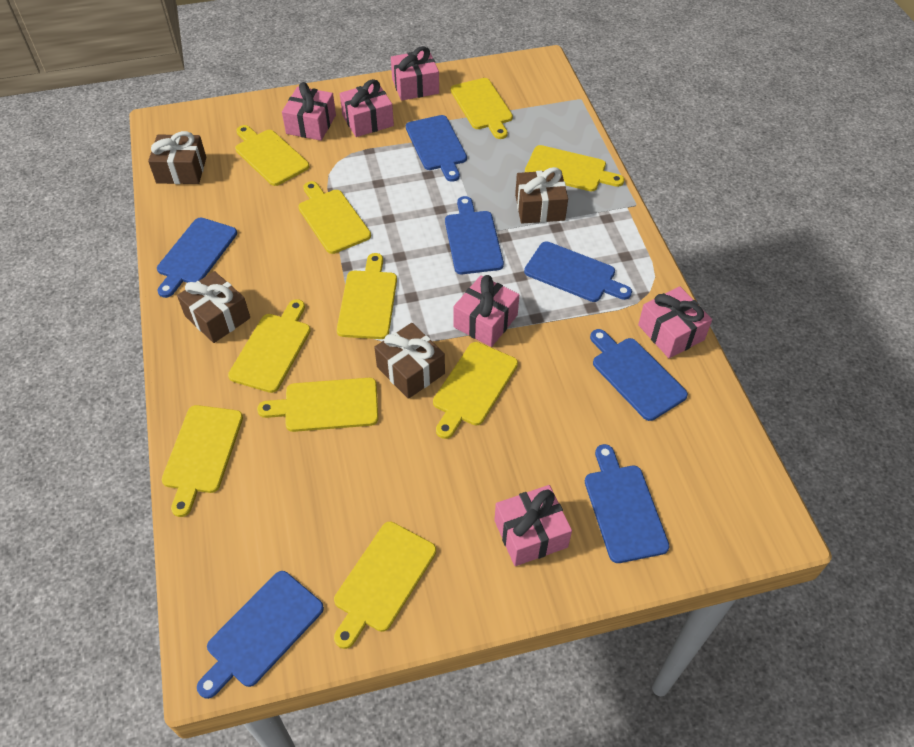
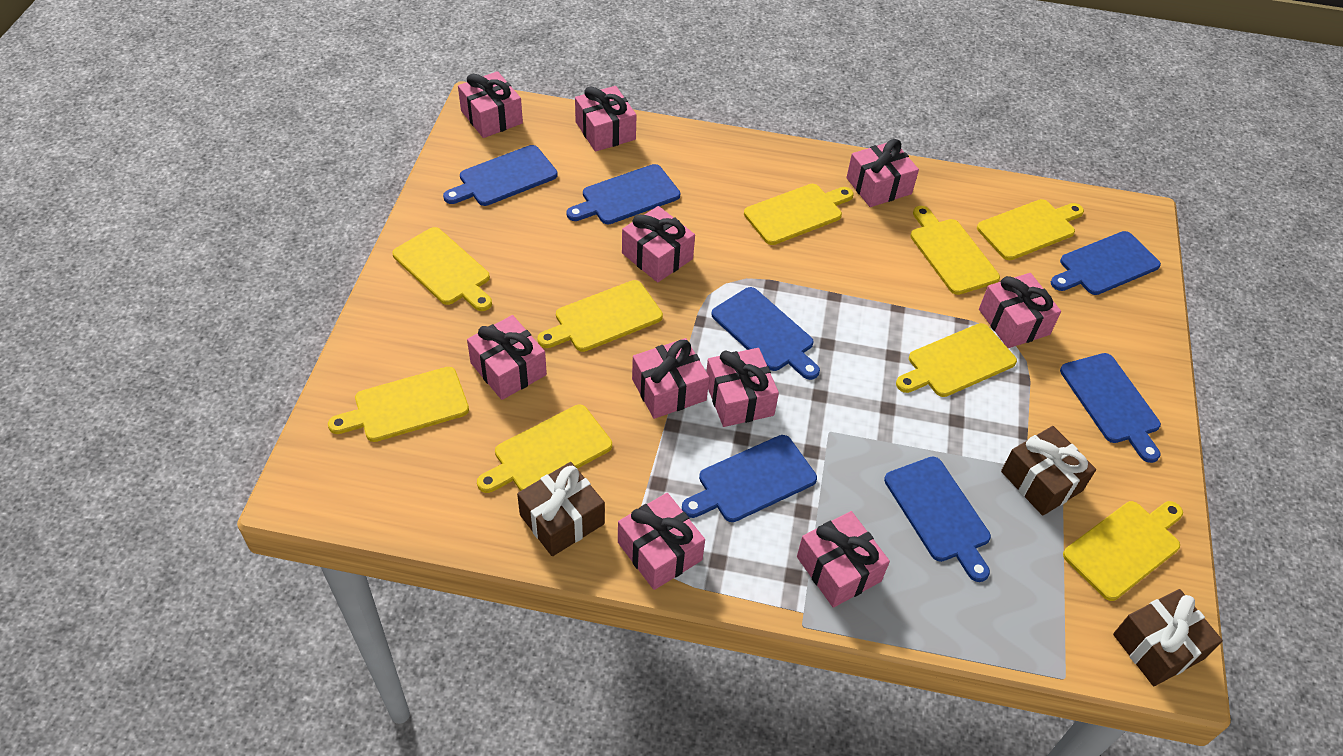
brown gift: 4 -> 3
pink gift: 6 -> 10
yellow cutting board: 10 -> 9

